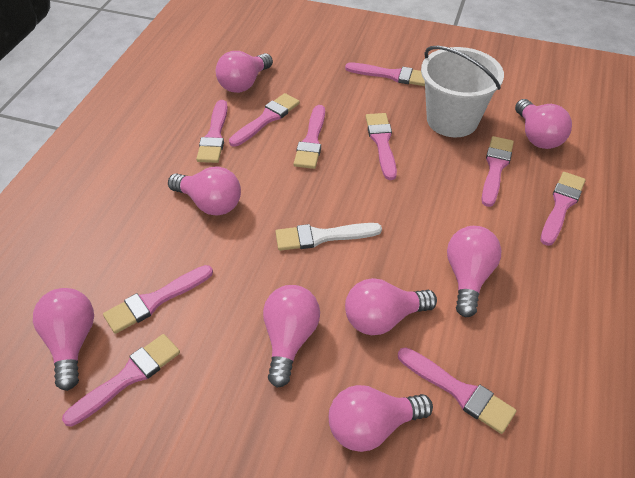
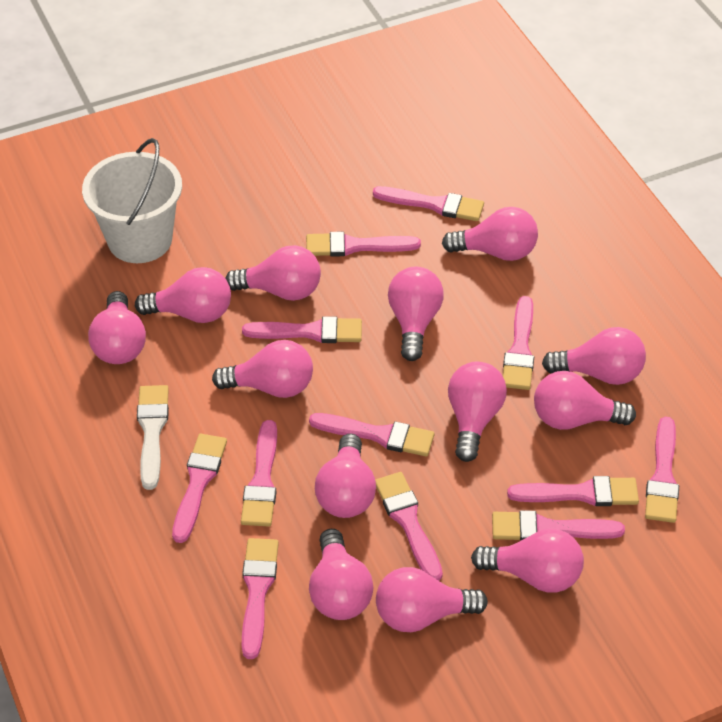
pink brush: 10 -> 12
pink light bulb: 8 -> 13

